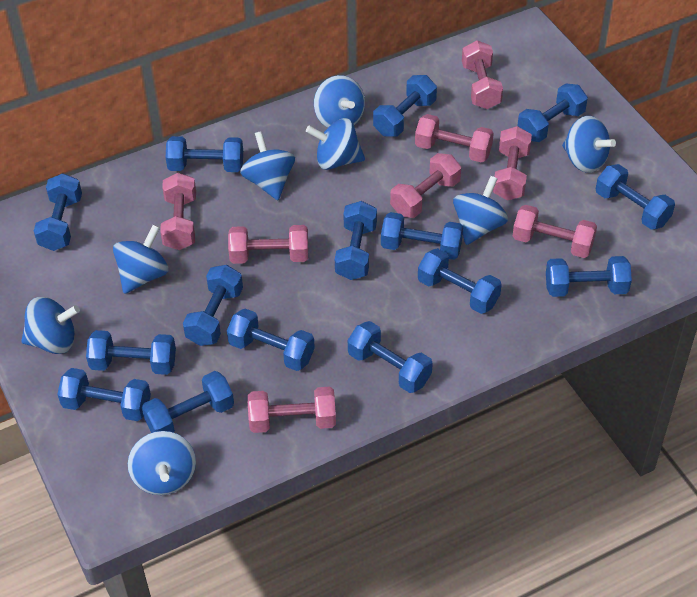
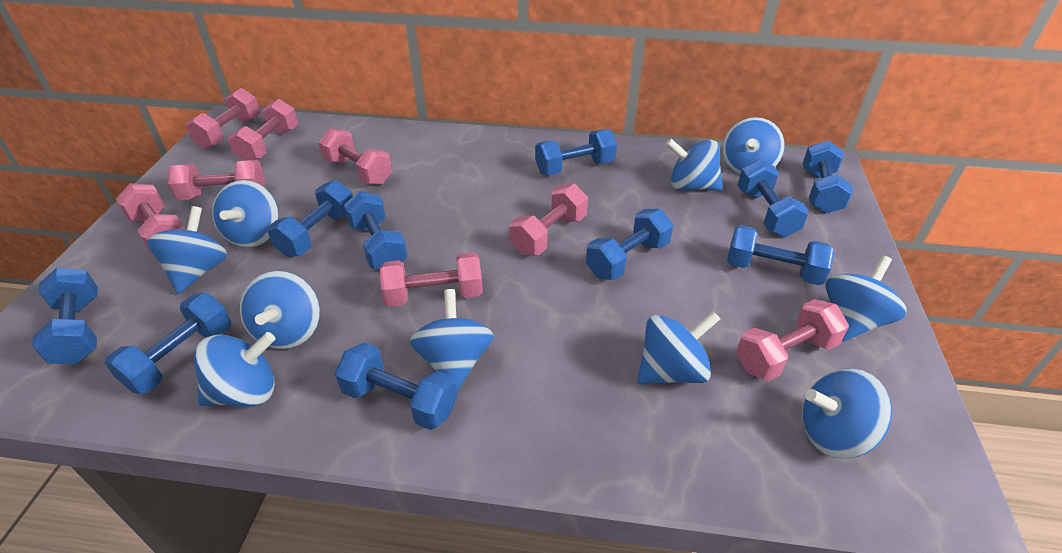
blue dumbbell: 15 -> 10
blue spinning top: 8 -> 10

